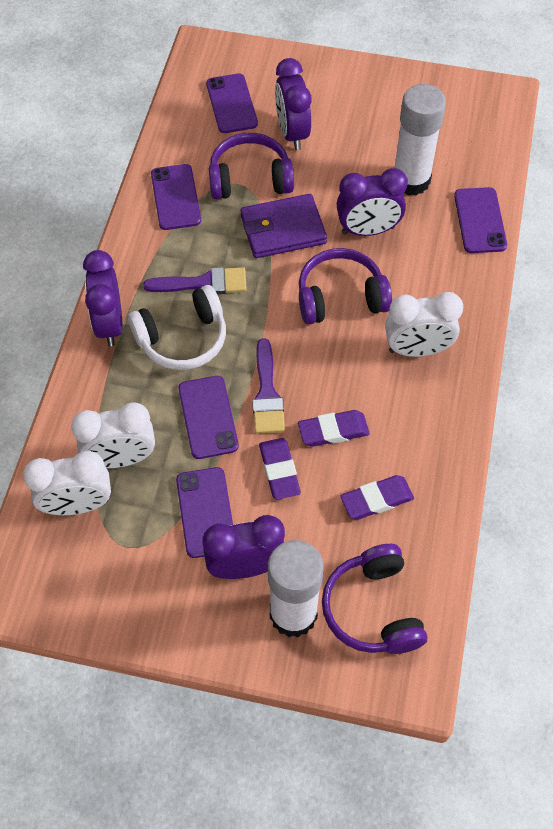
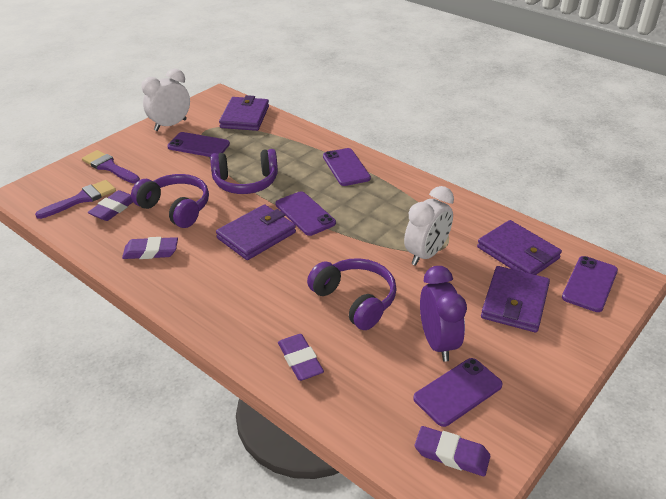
purple clock: 4 -> 1
purple eraser: 3 -> 4
purple wallet: 1 -> 4
white clock: 3 -> 2
white glue stick: 2 -> 0
white headphones: 1 -> 0

